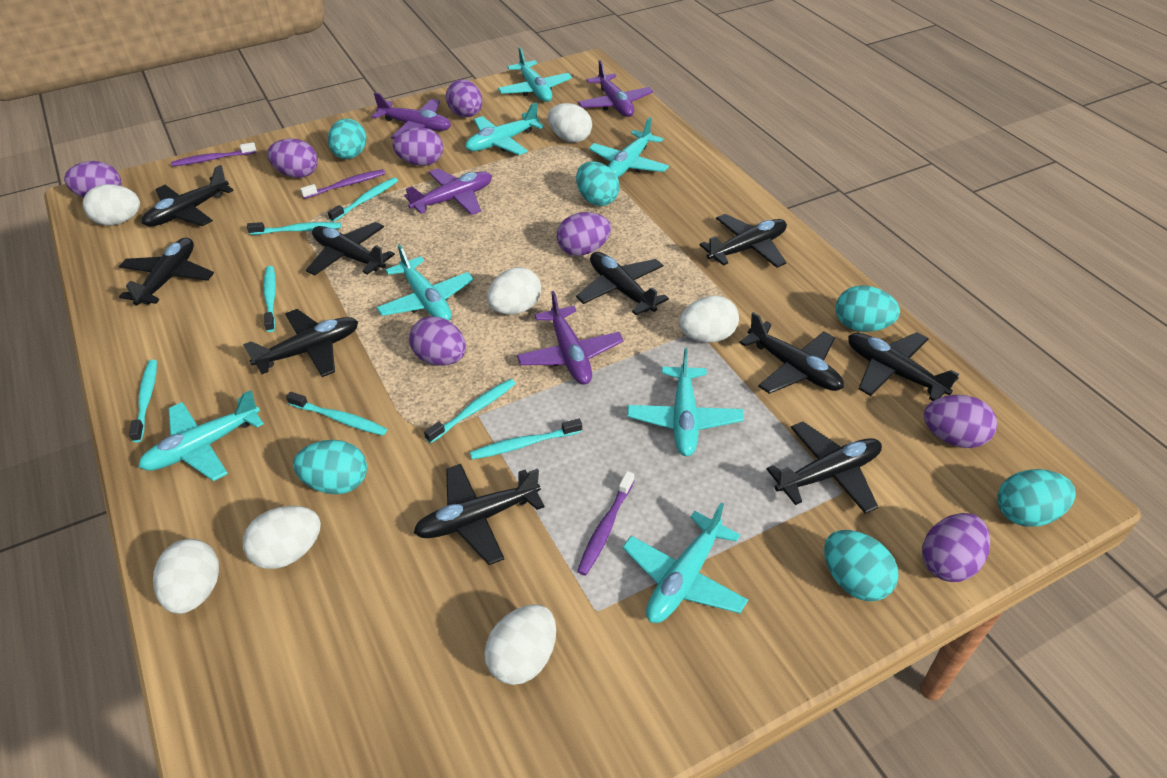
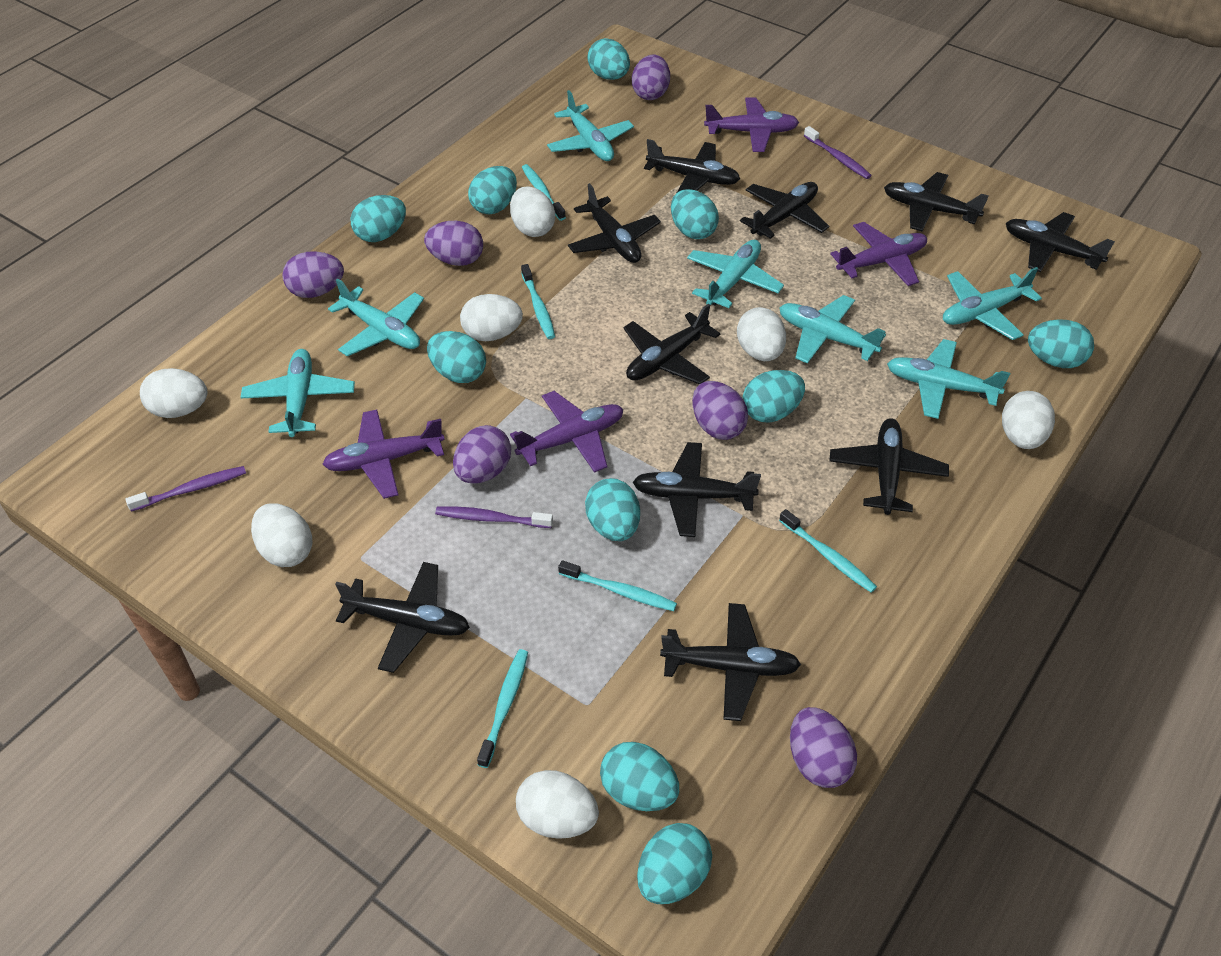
purple egg: 8 -> 6
turquoise egg: 6 -> 10
turquoise toothbrush: 7 -> 5

